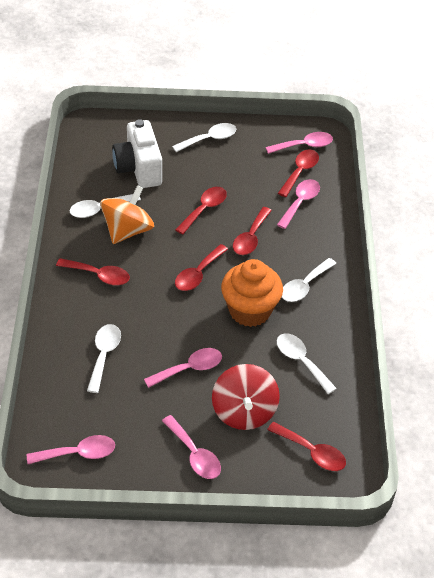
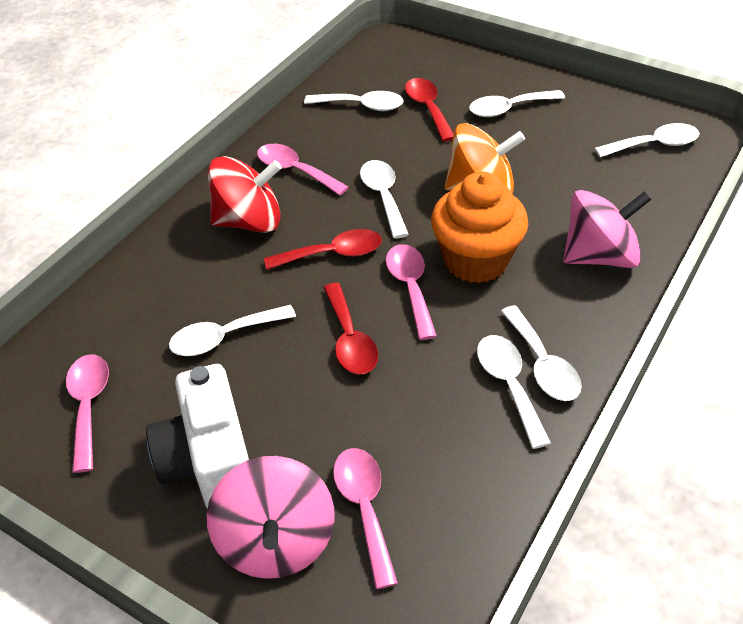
pink spinning top: 0 -> 2
pink spoon: 5 -> 4
red spoon: 6 -> 3
white spoon: 5 -> 7

